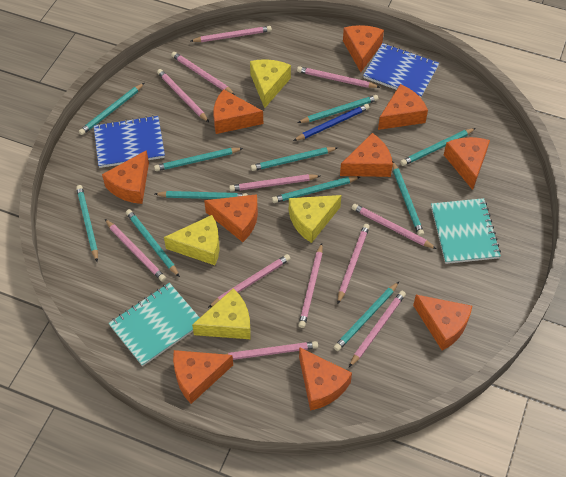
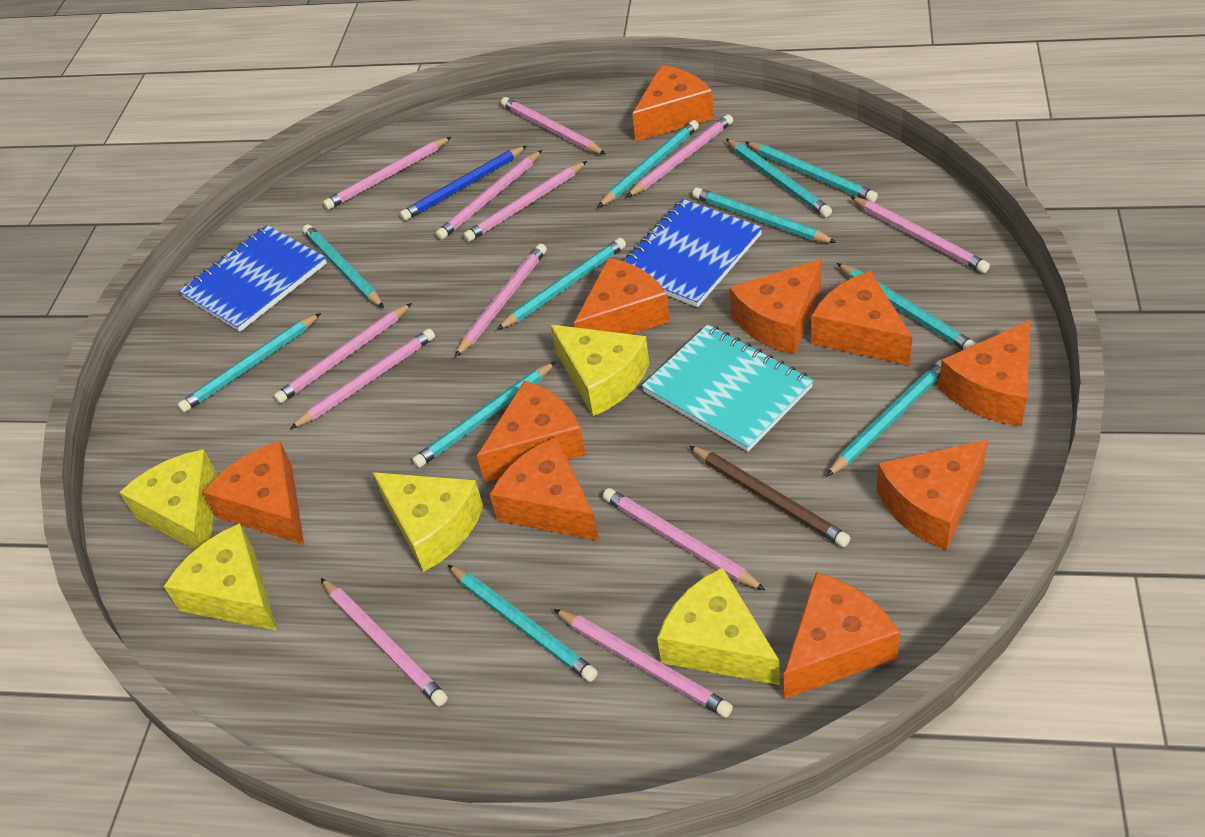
brown pencil: 0 -> 1
turquoise notebook: 2 -> 1
yellow cheese: 4 -> 5

